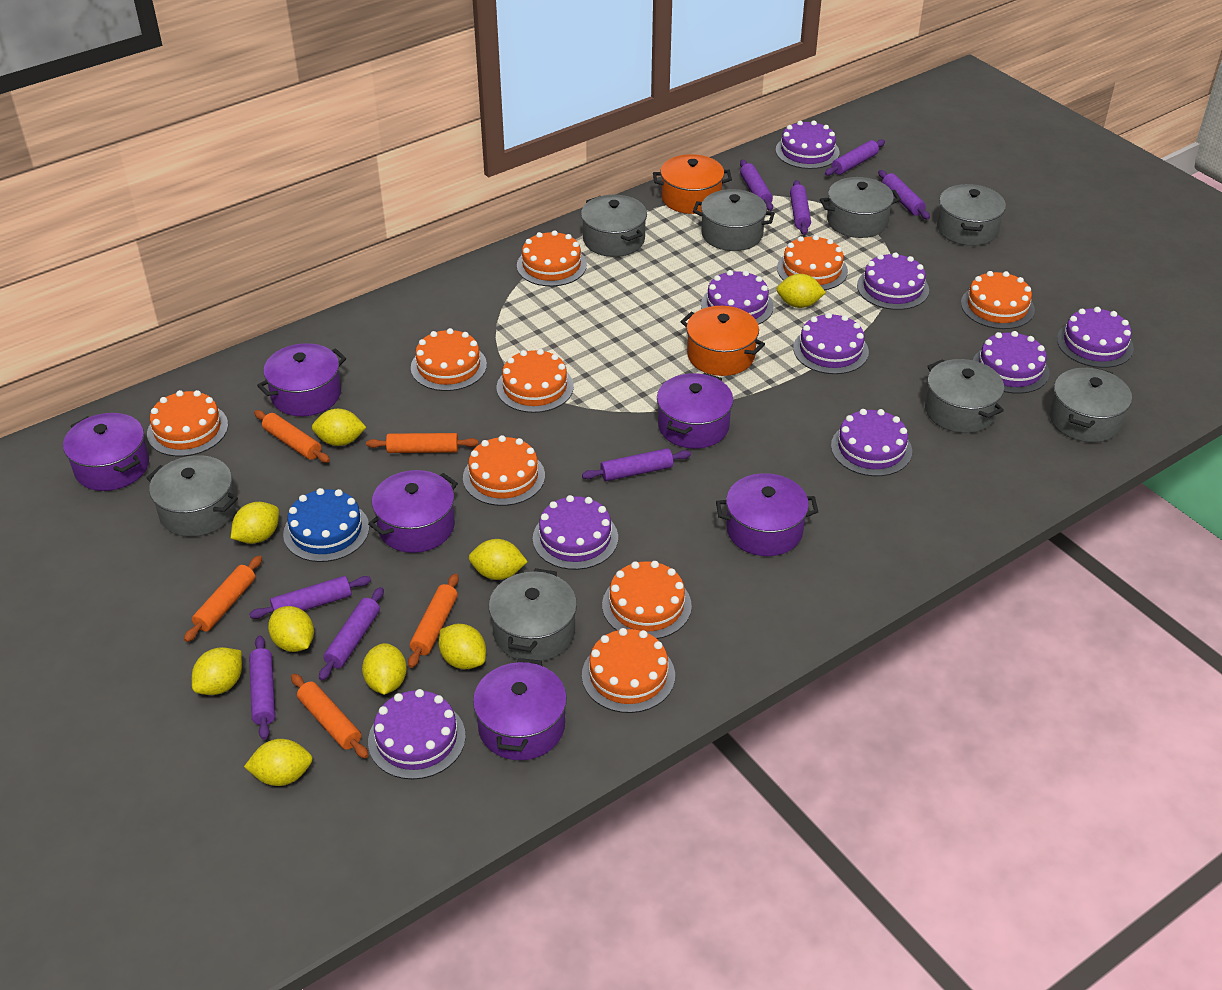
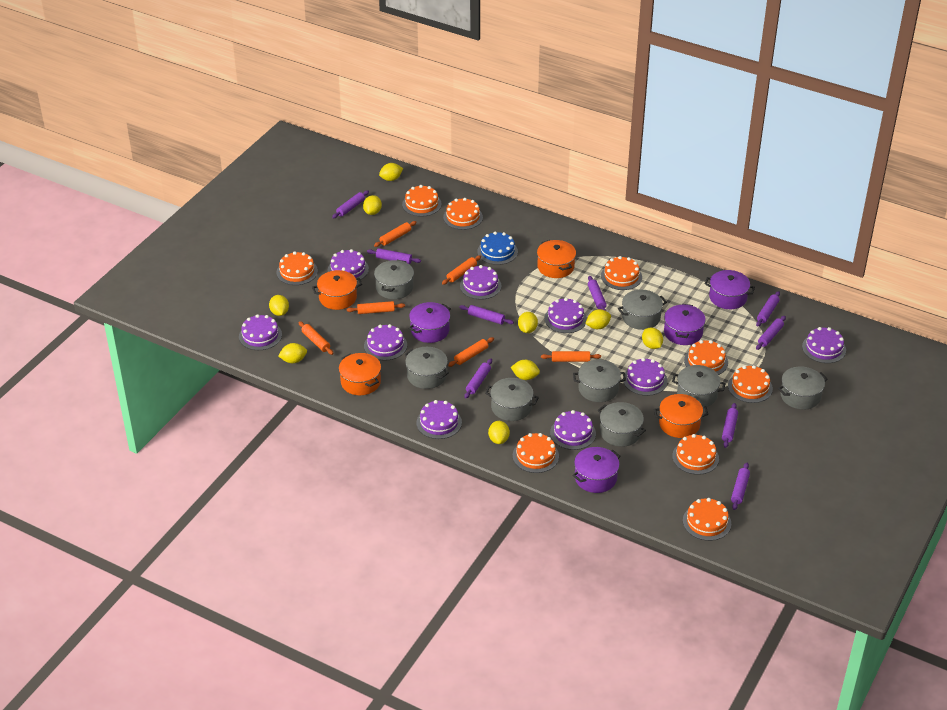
orange pot: 2 -> 4
orange rolling pin: 5 -> 6
purple pot: 6 -> 4
purple rolling pin: 8 -> 9

